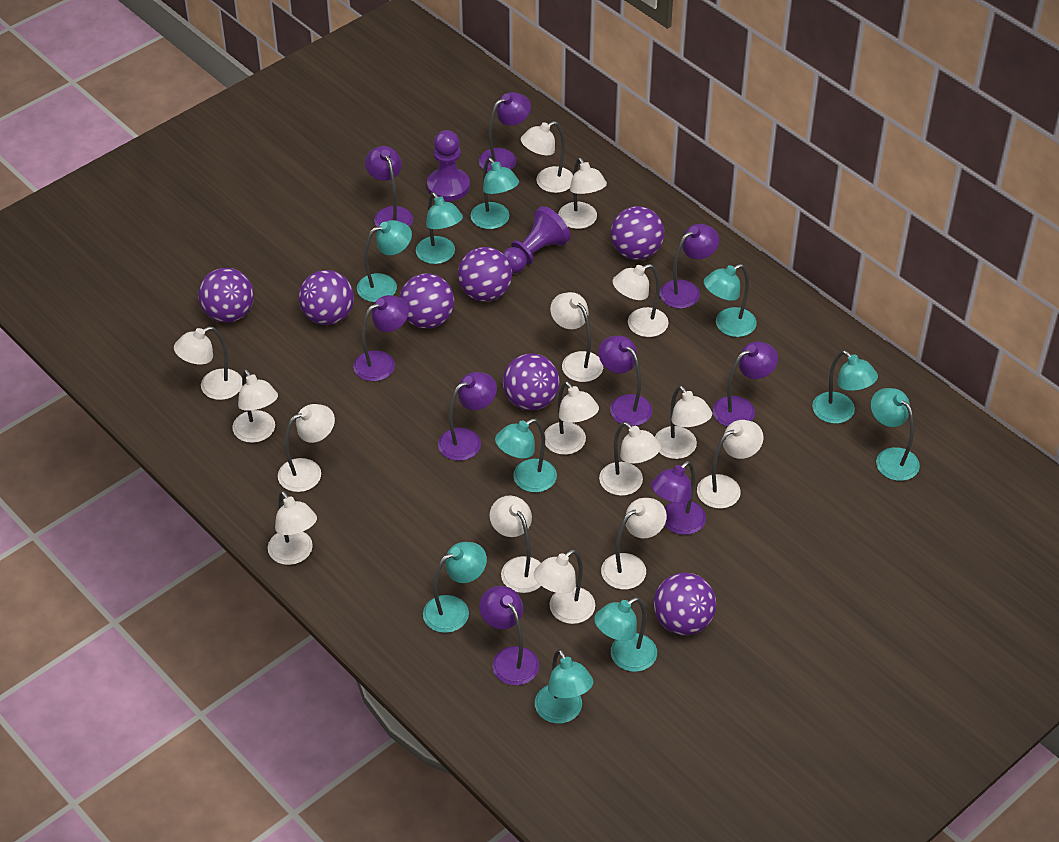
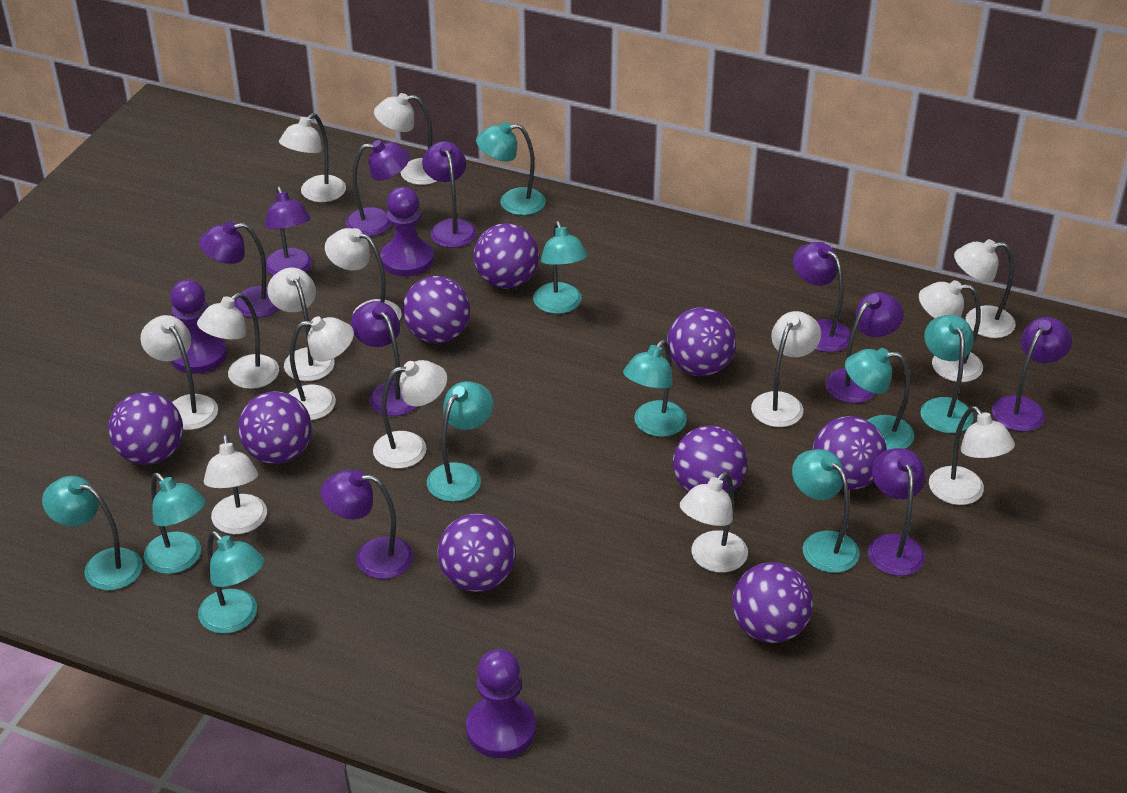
purple ball: 7 -> 9
purple lamp: 9 -> 10
purple pawn: 2 -> 3
white lamp: 15 -> 14

